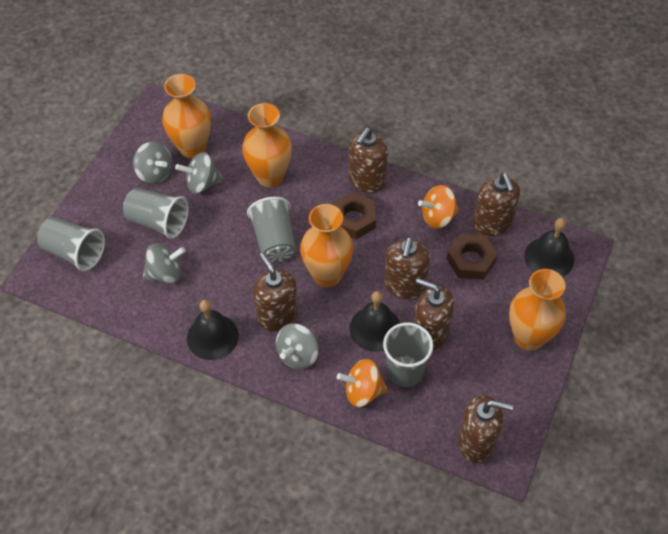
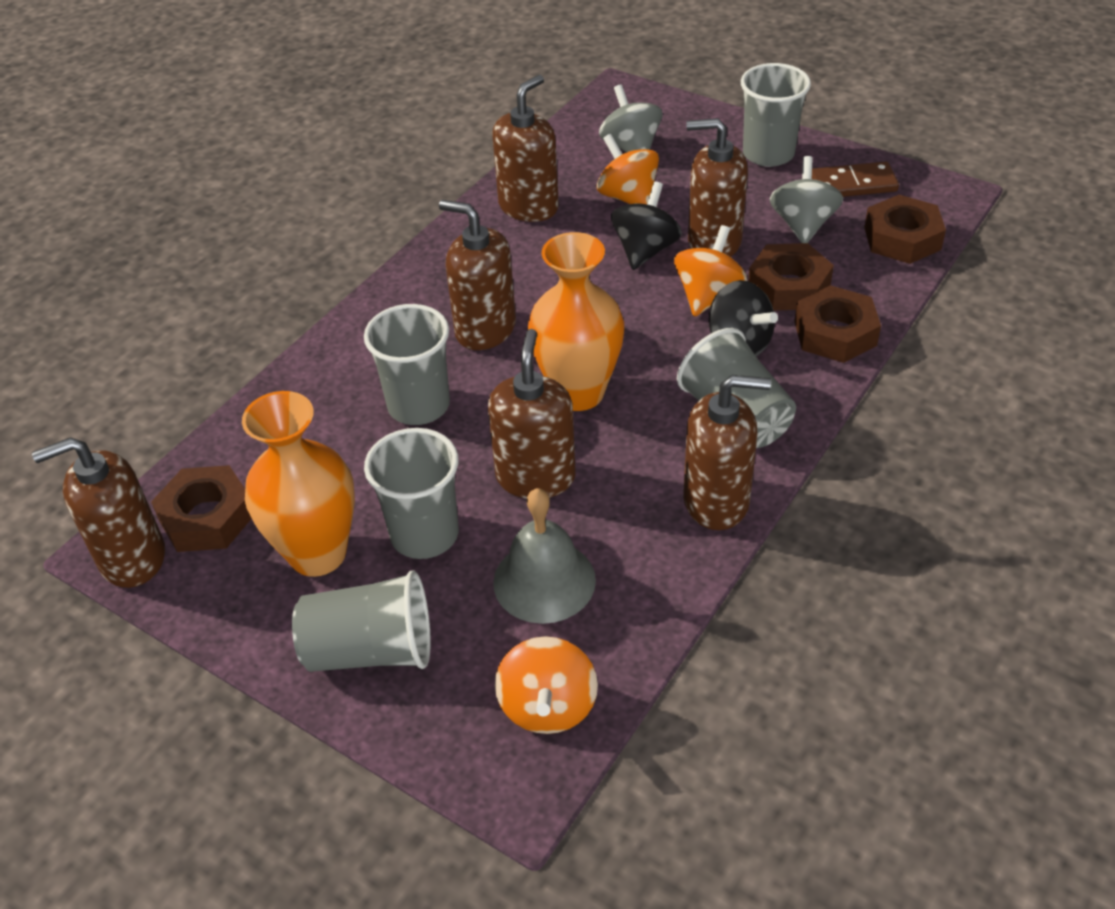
black bell: 3 -> 0
black spinning top: 0 -> 2
brown domino: 0 -> 1
brown nut: 2 -> 4
grey bell: 0 -> 1
grey cup: 4 -> 5
grey spinning top: 4 -> 2
orange spinning top: 2 -> 3
orange vase: 4 -> 2

